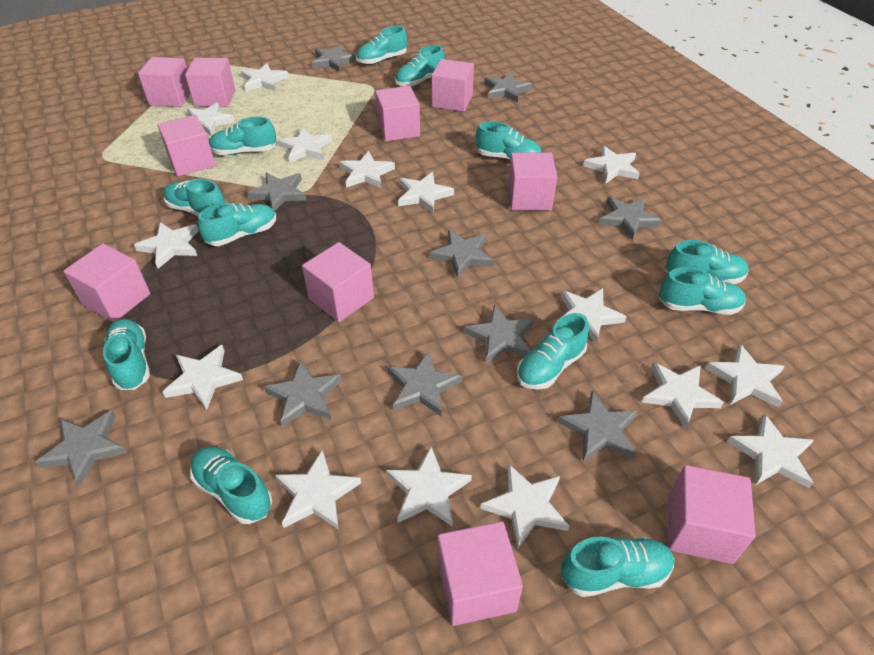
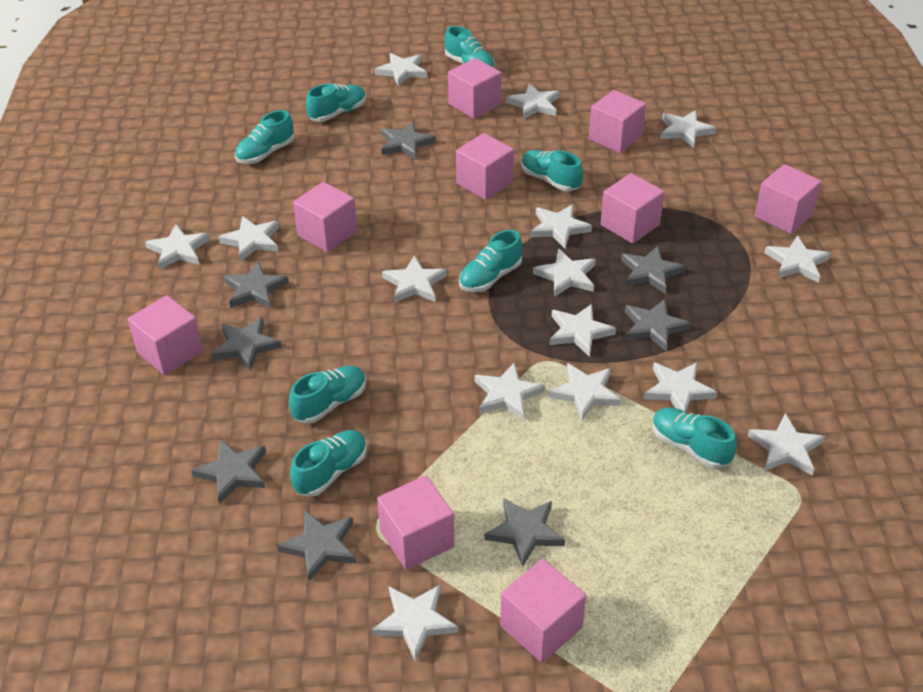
grey star: 10 -> 8
pink cube: 10 -> 9
turquoise shoe: 12 -> 8

